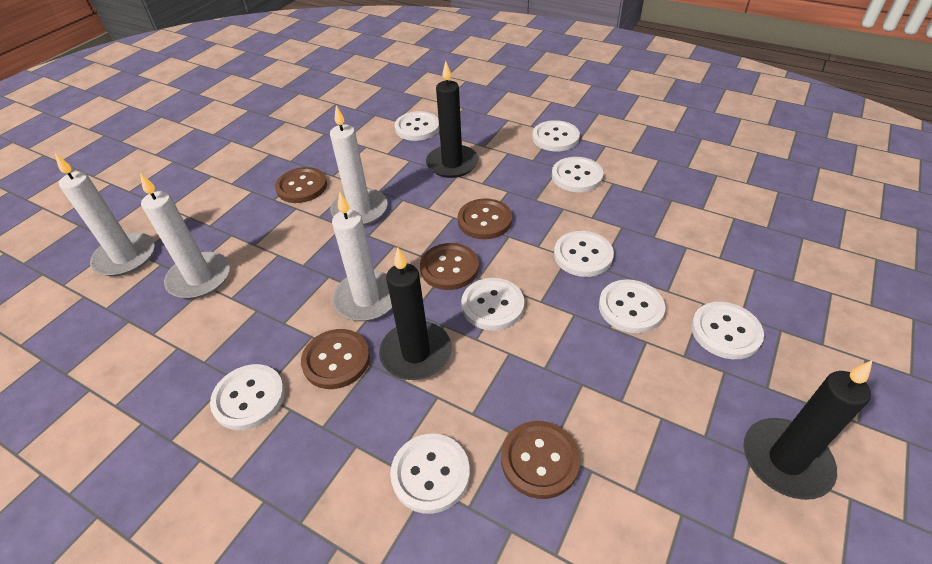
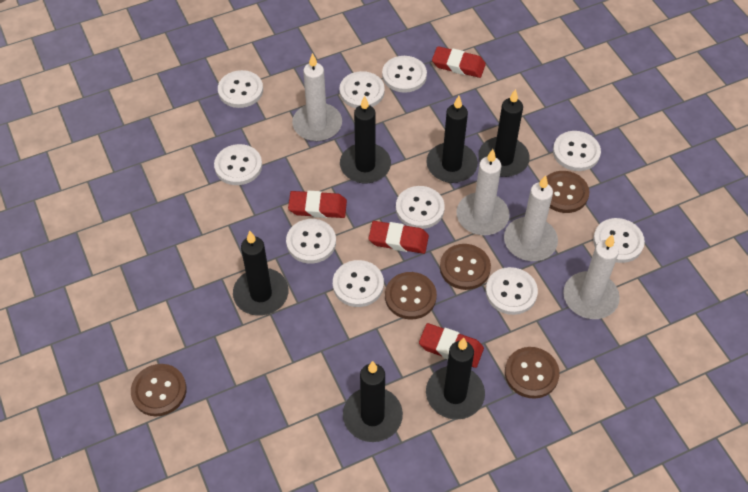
black candle: 3 -> 6
red eraser: 0 -> 4
white button: 9 -> 10

